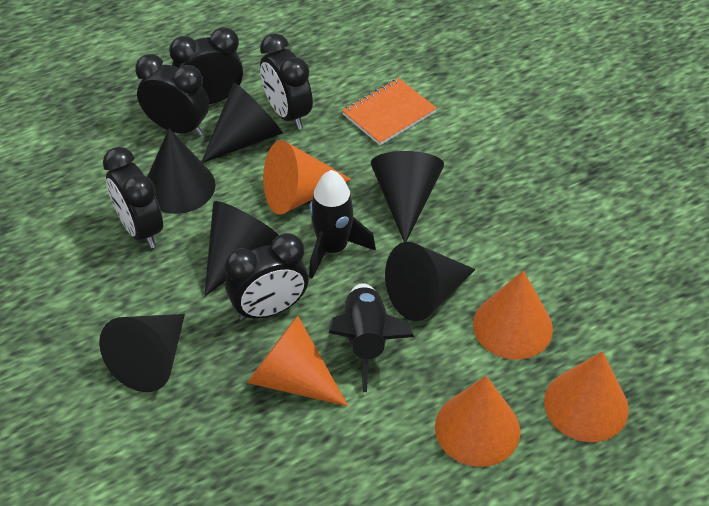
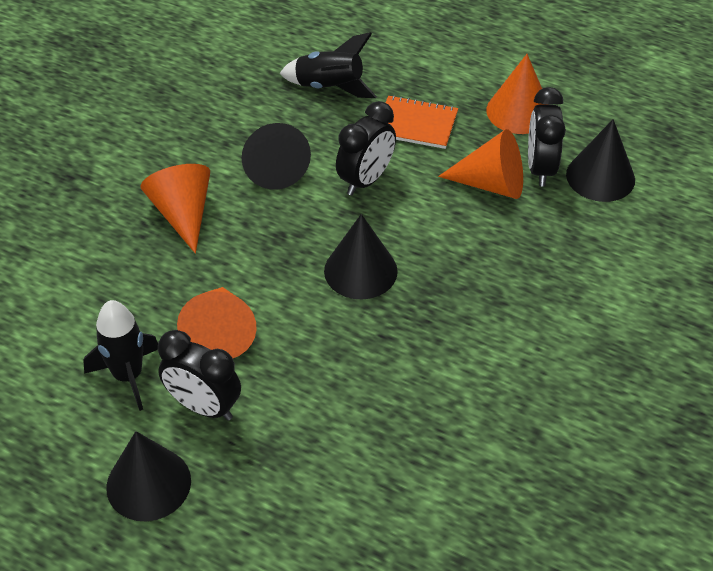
black clock: 5 -> 3
black cone: 6 -> 4
orange cone: 5 -> 4

